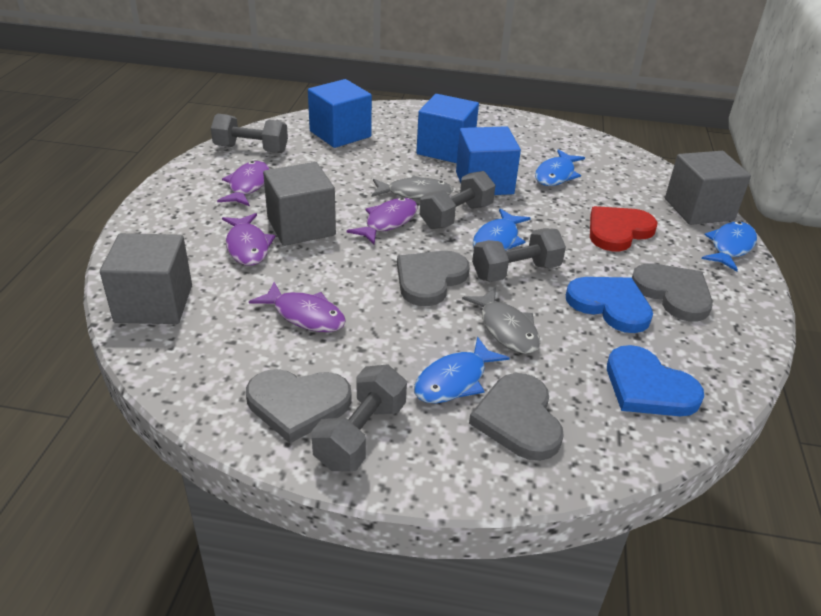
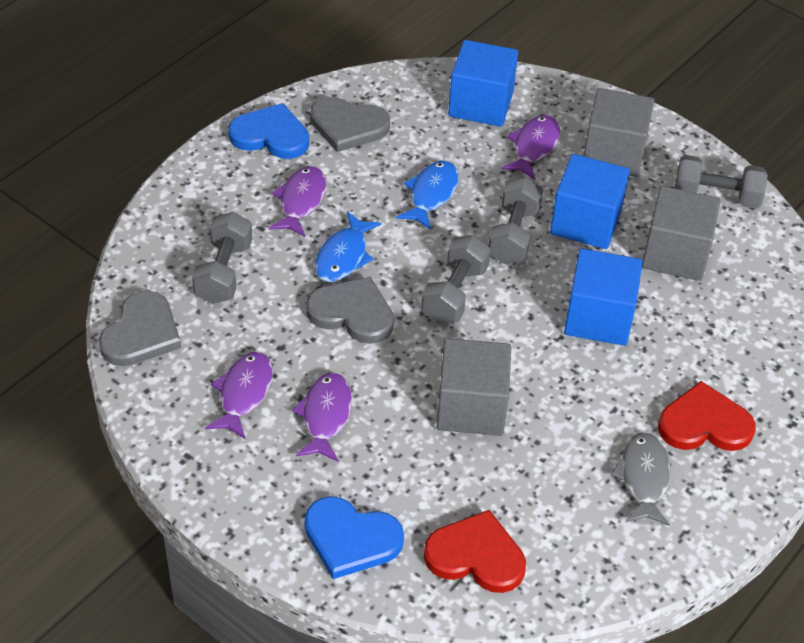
blue fish: 4 -> 2
grey fish: 2 -> 1
grey heart: 4 -> 3
red heart: 1 -> 2

